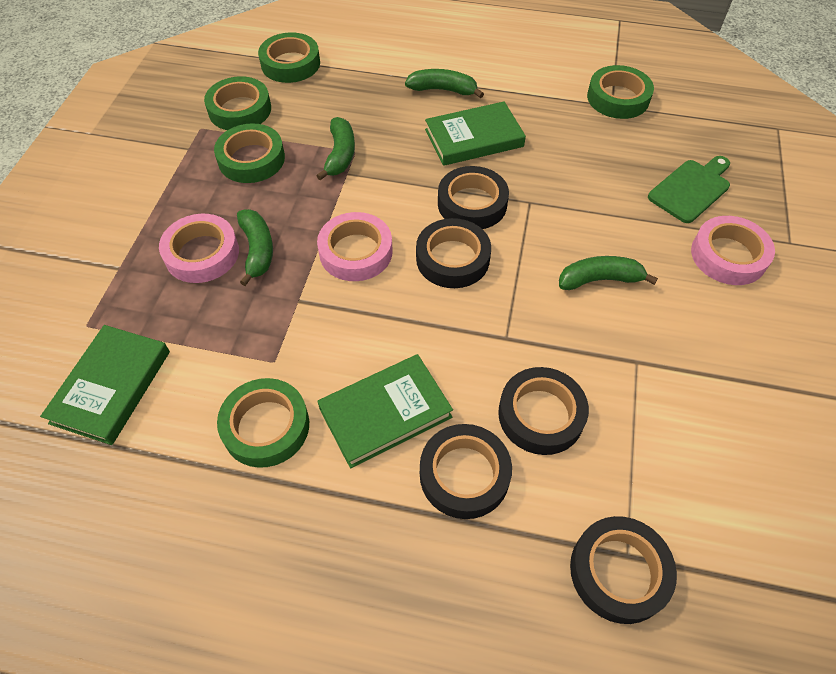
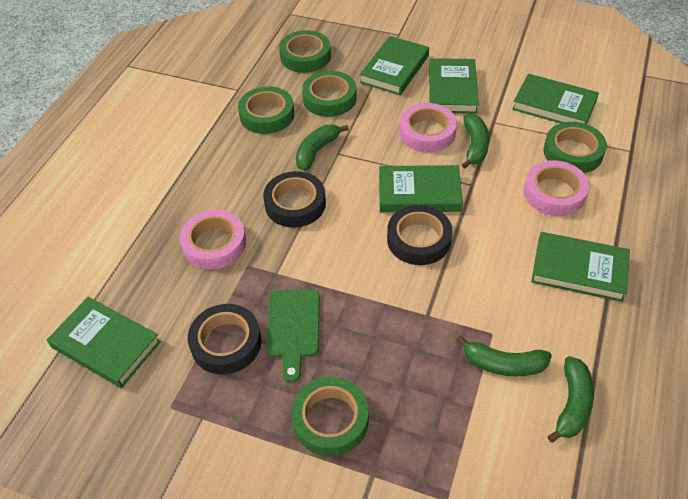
black tape: 5 -> 3
green book: 3 -> 6

